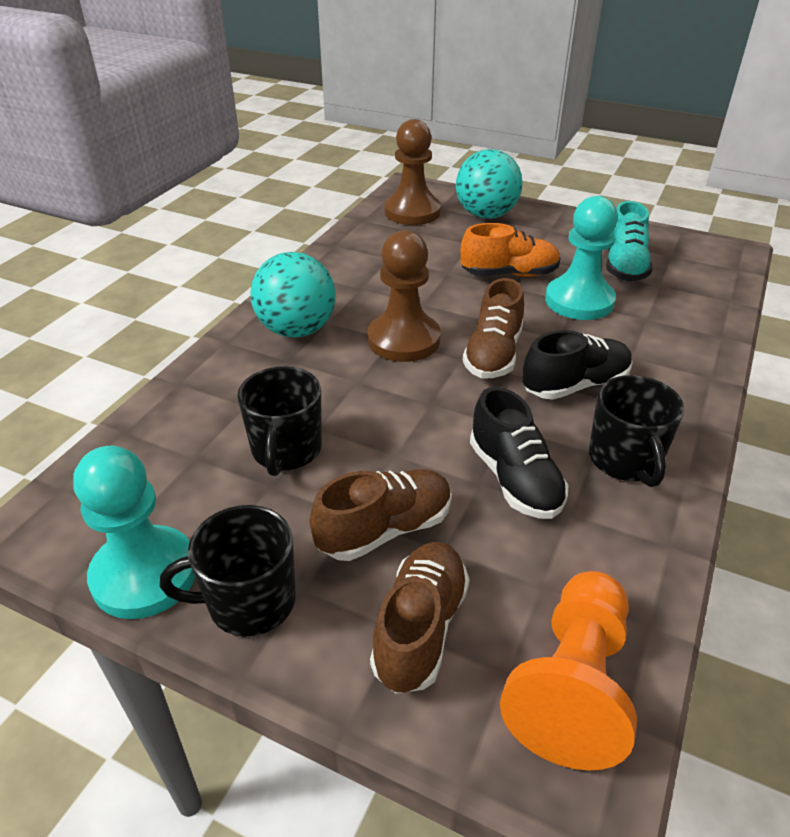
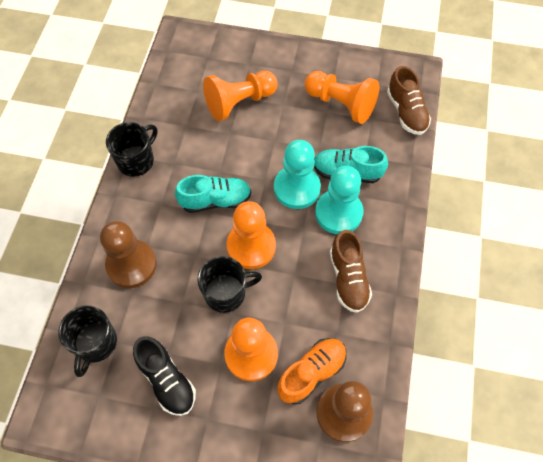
black shoe: 2 -> 1
brown shoe: 3 -> 2
orange pawn: 1 -> 4
turquoise ball: 2 -> 0
turquoise shoe: 1 -> 2

